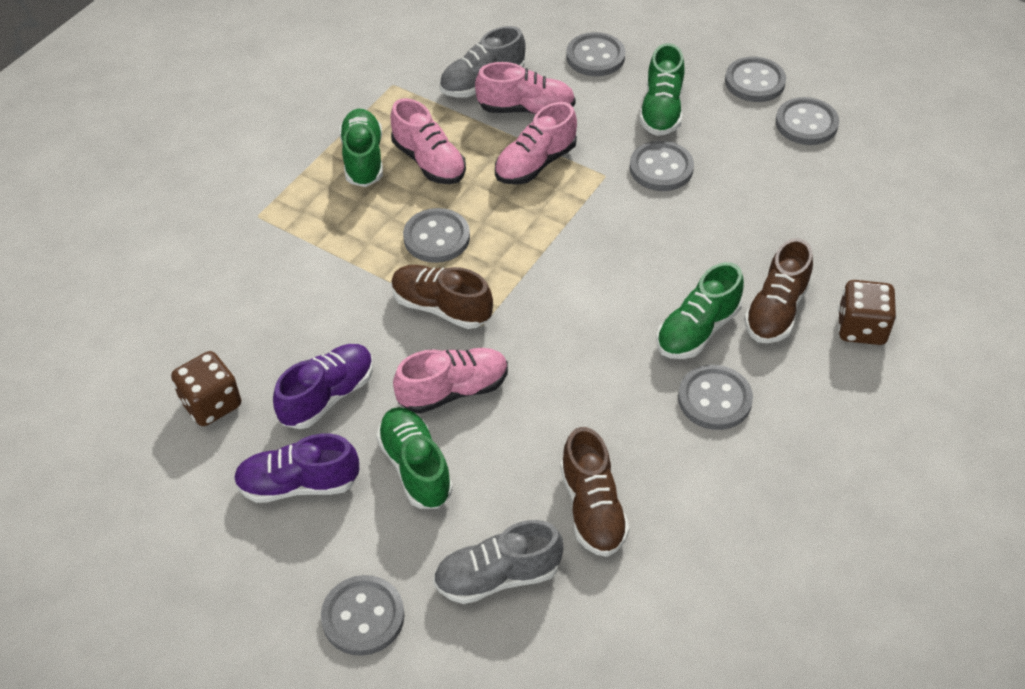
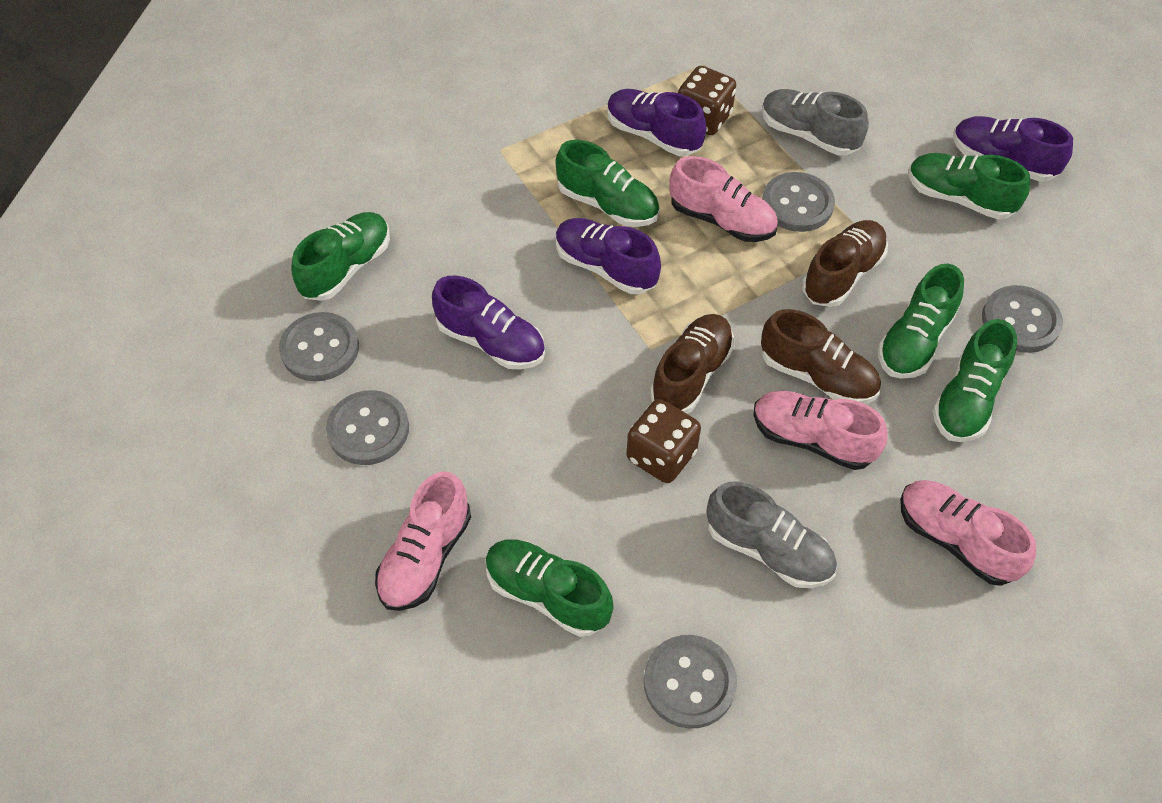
green shoe: 4 -> 6
grey button: 7 -> 5
purple shoe: 2 -> 4

